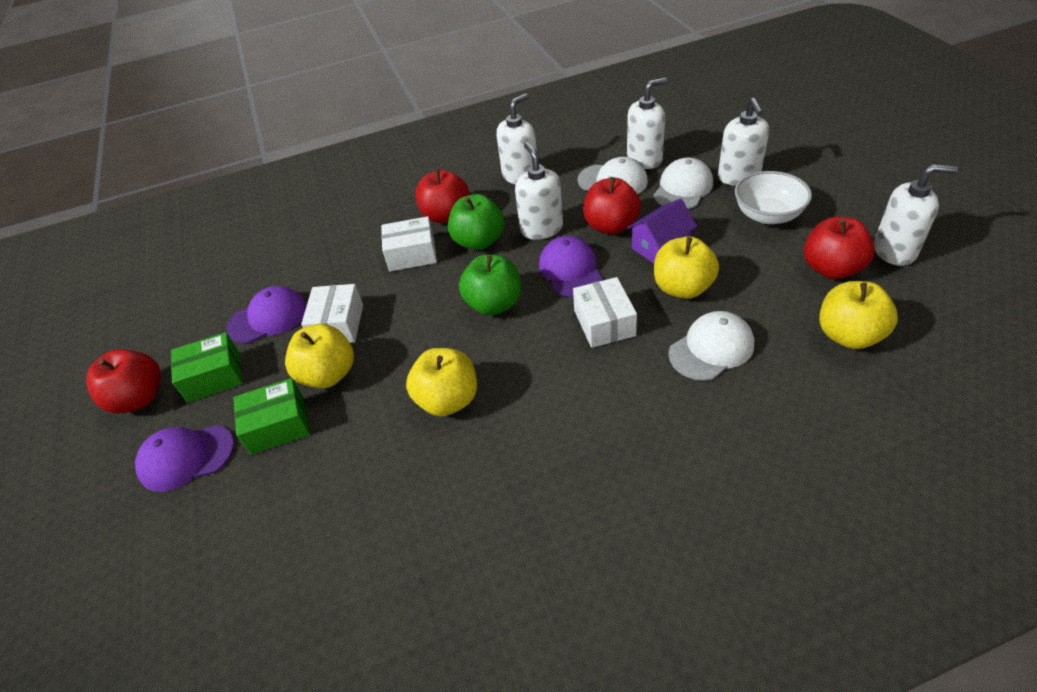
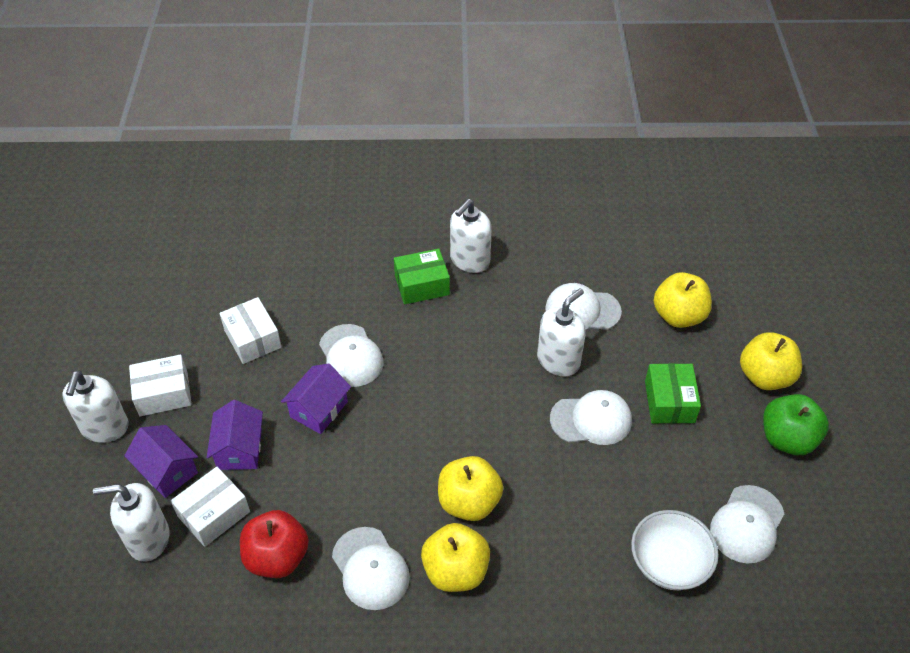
green apple: 2 -> 1
purple cap: 3 -> 0
purple house: 1 -> 3
red apple: 4 -> 1
white cap: 3 -> 5
white soap dispenser: 5 -> 4

